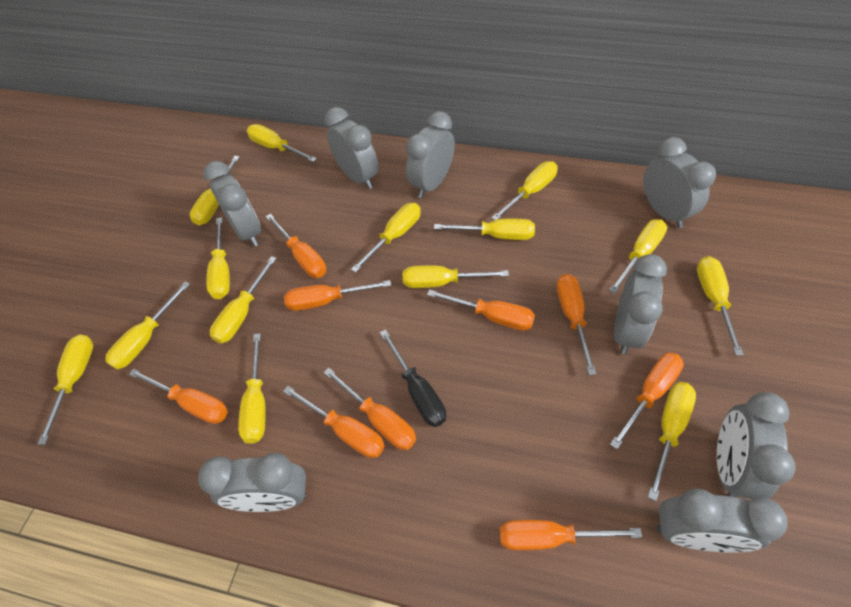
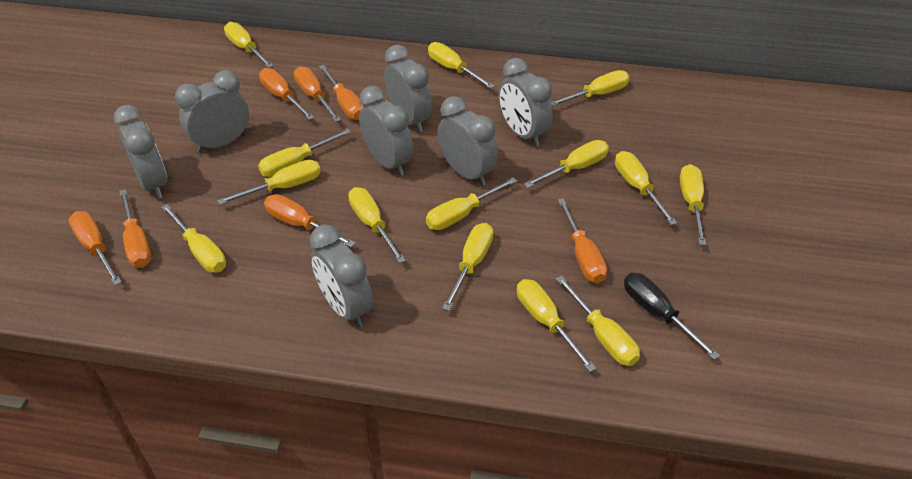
grey clock: 8 -> 7
orange screwdriver: 9 -> 7

